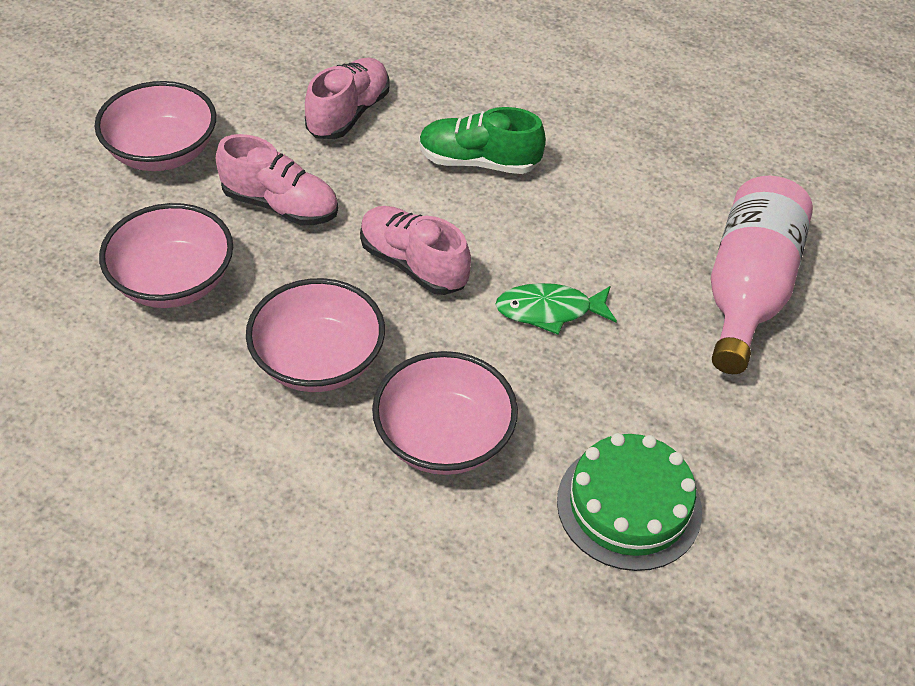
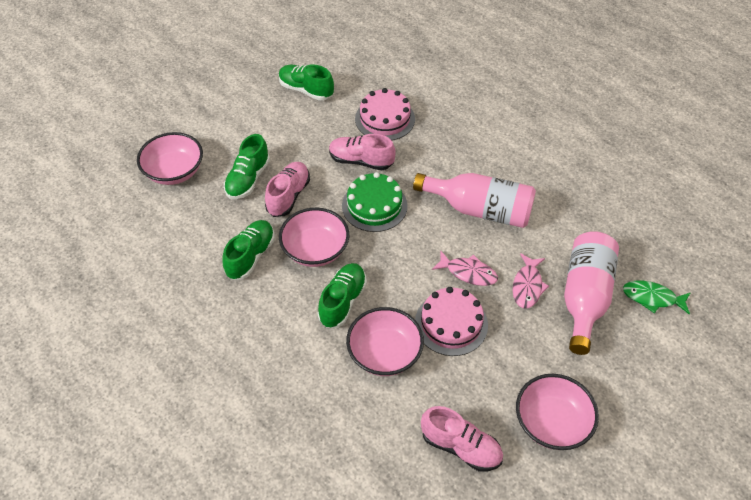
green shoe: 1 -> 4
pink bottle: 1 -> 2
pink cake: 0 -> 2
pink fish: 0 -> 2

